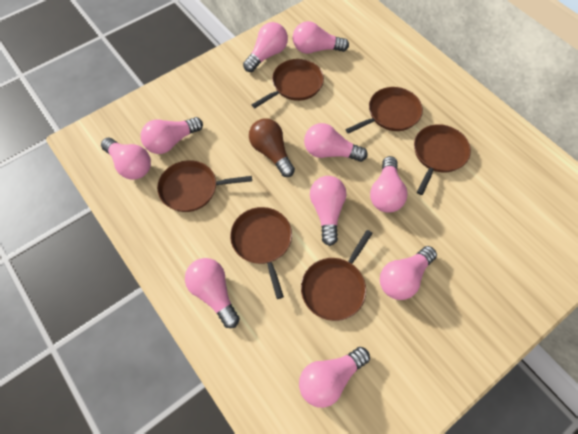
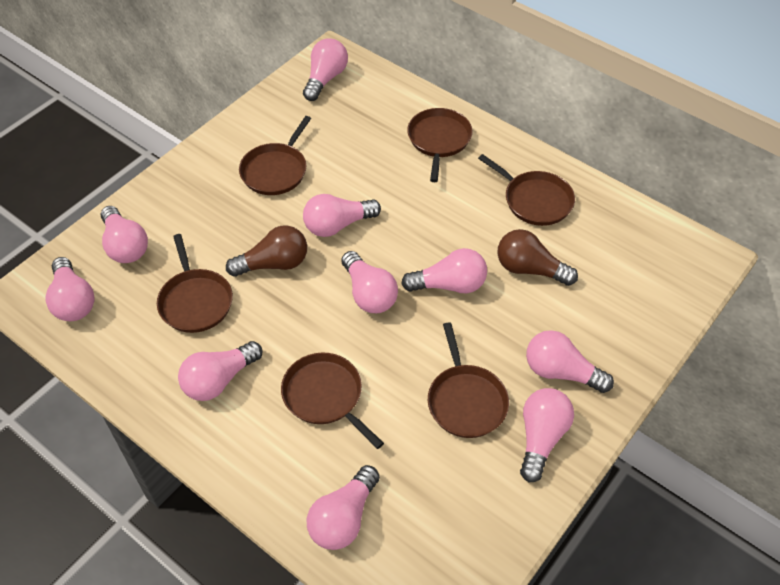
brown light bulb: 1 -> 2

